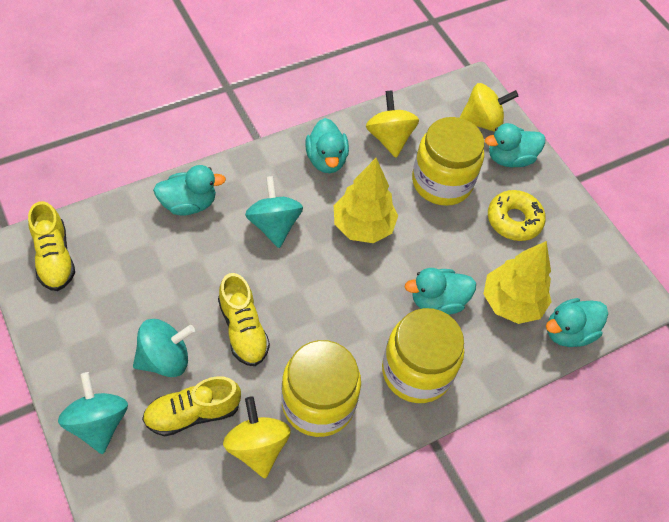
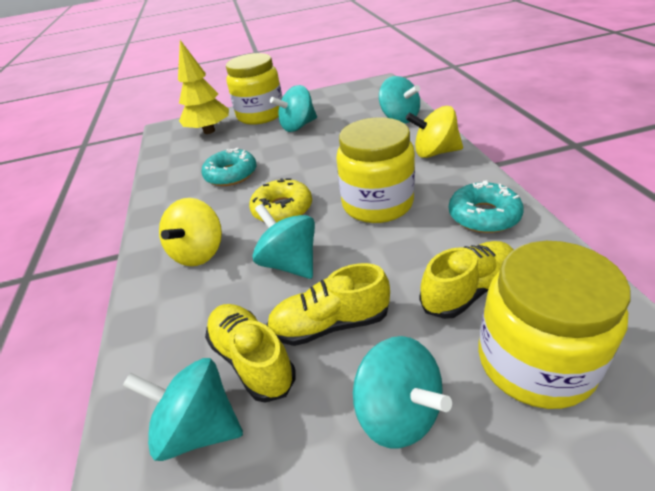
turquoise donut: 0 -> 2
turquoise duck: 5 -> 0
turquoise spinning top: 3 -> 5
yellow spinning top: 3 -> 2
yellow tree: 2 -> 1

